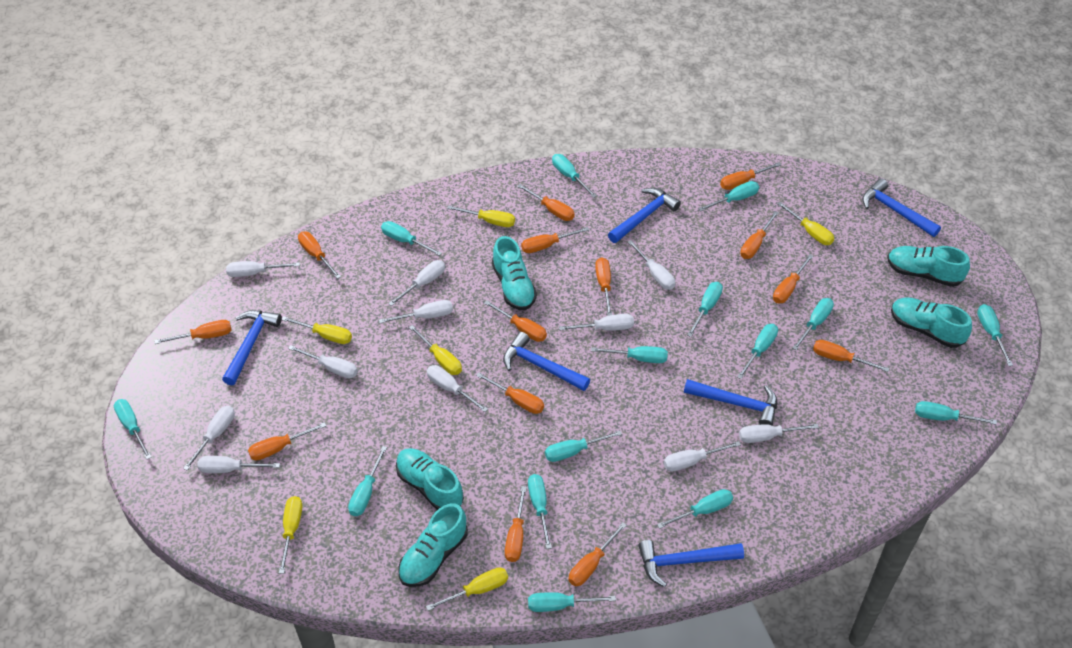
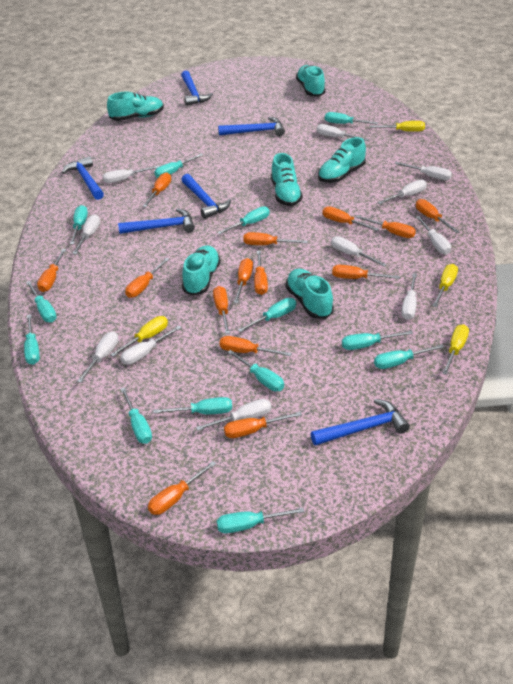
turquoise screwdriver: 15 -> 13
turquoise shoe: 5 -> 6
yellow screwdriver: 6 -> 4

